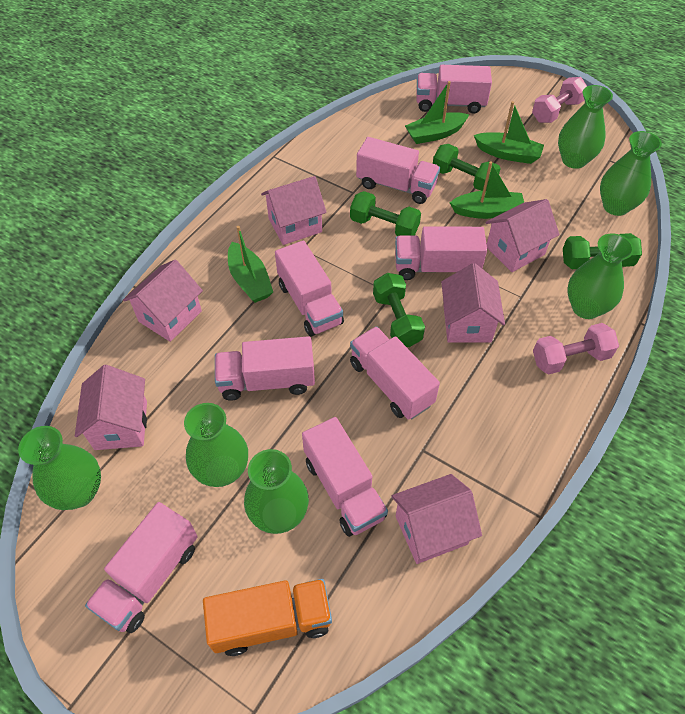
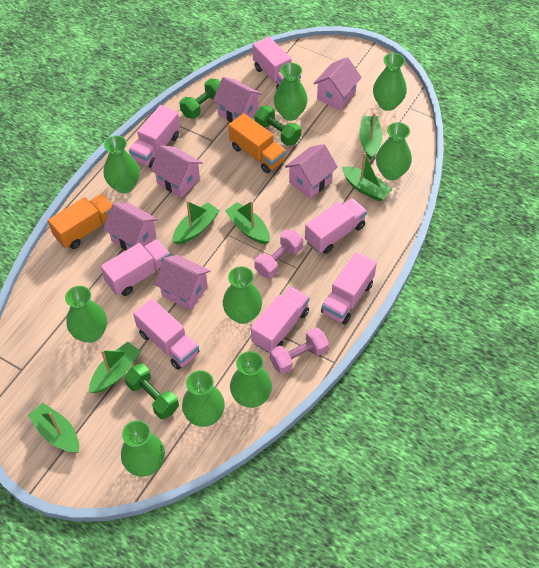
green boat: 4 -> 6
green dumbbell: 4 -> 3
green vase: 6 -> 9
orange truck: 1 -> 2
pink truck: 8 -> 7

